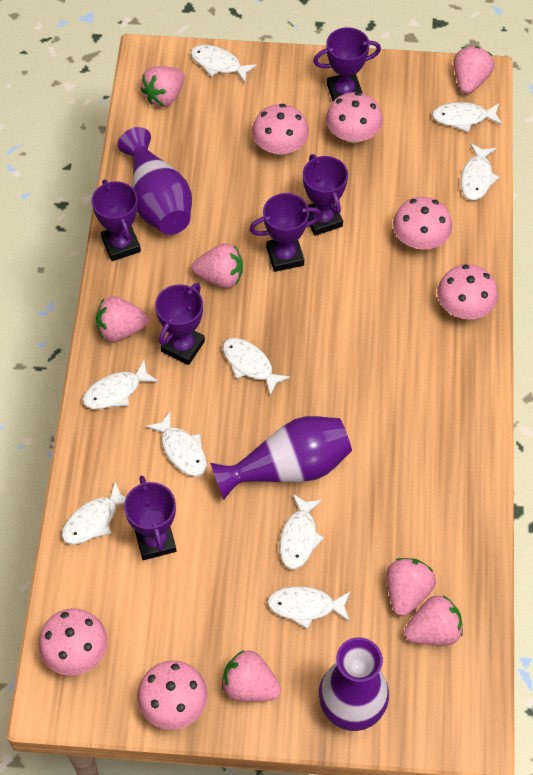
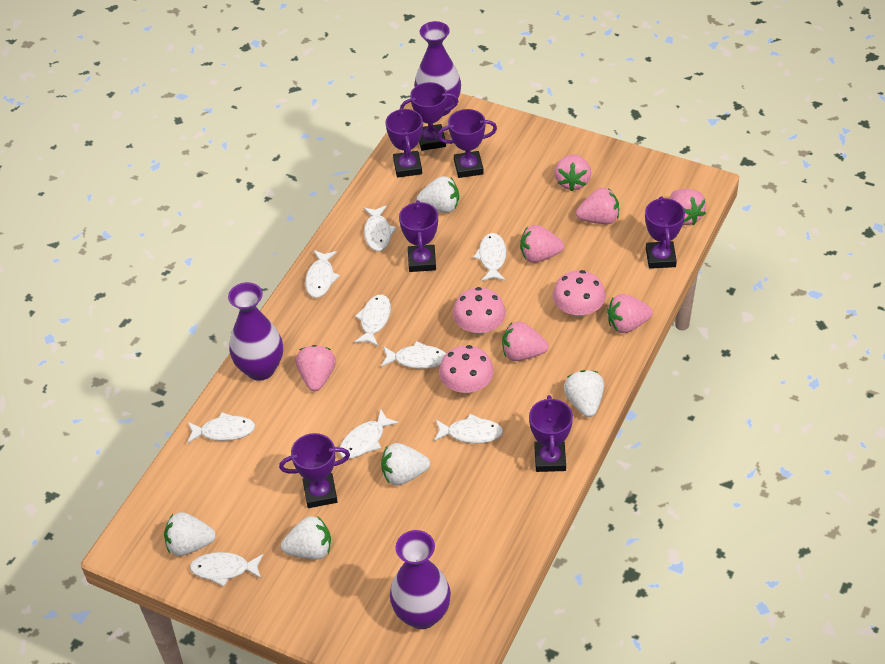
pink mushroom: 6 -> 3
purple trophy: 6 -> 7
white strawberry: 0 -> 5

